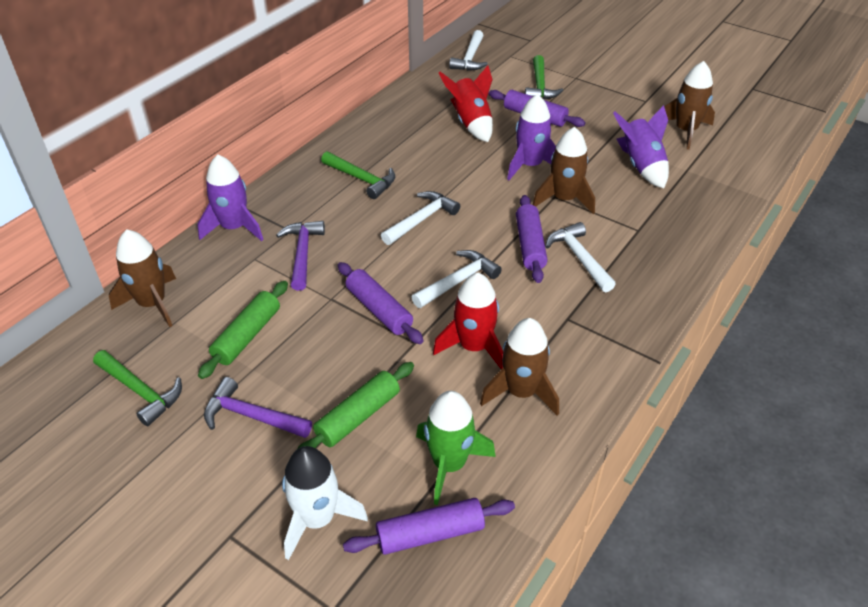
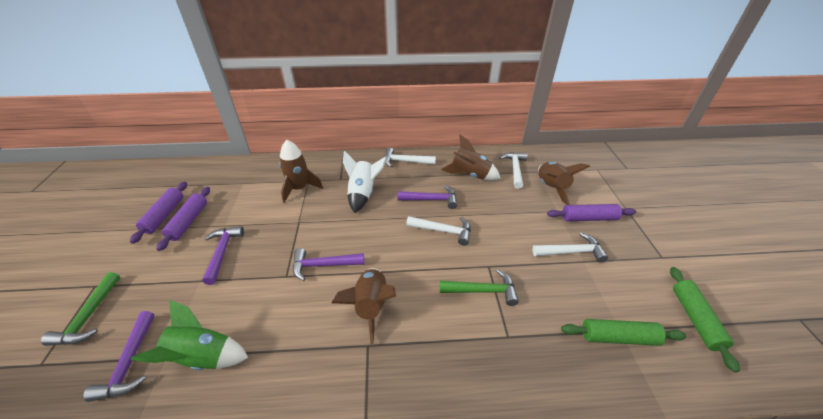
green hammer: 3 -> 2
purple hammer: 2 -> 4
purple rocket: 3 -> 0
purple rolling pin: 4 -> 3
red rocket: 2 -> 0

